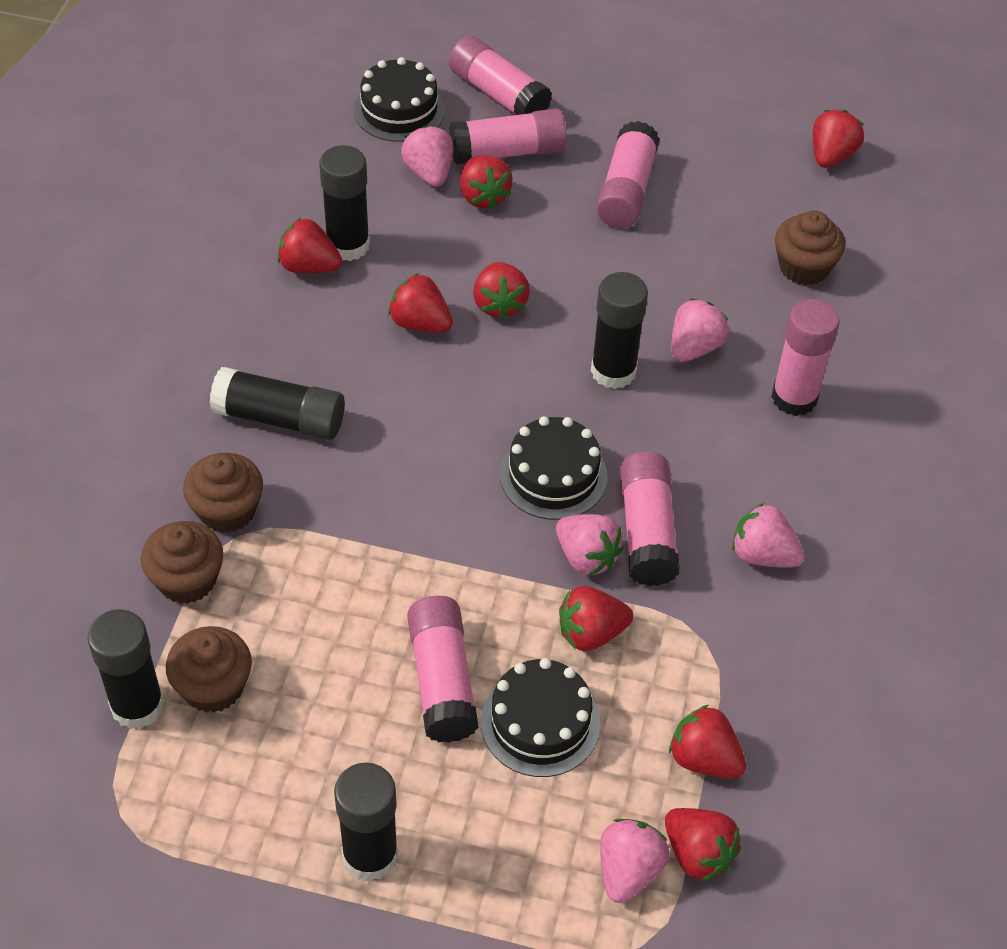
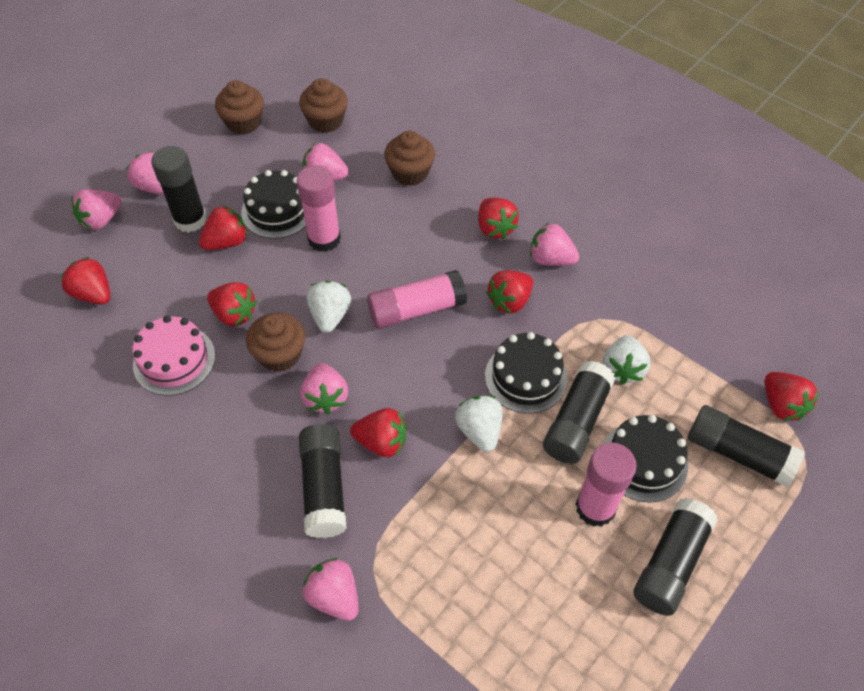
pink cake: 0 -> 1
pink glue stick: 6 -> 3
pink strawberry: 5 -> 6
red strawberry: 8 -> 7
white strawberry: 0 -> 3

